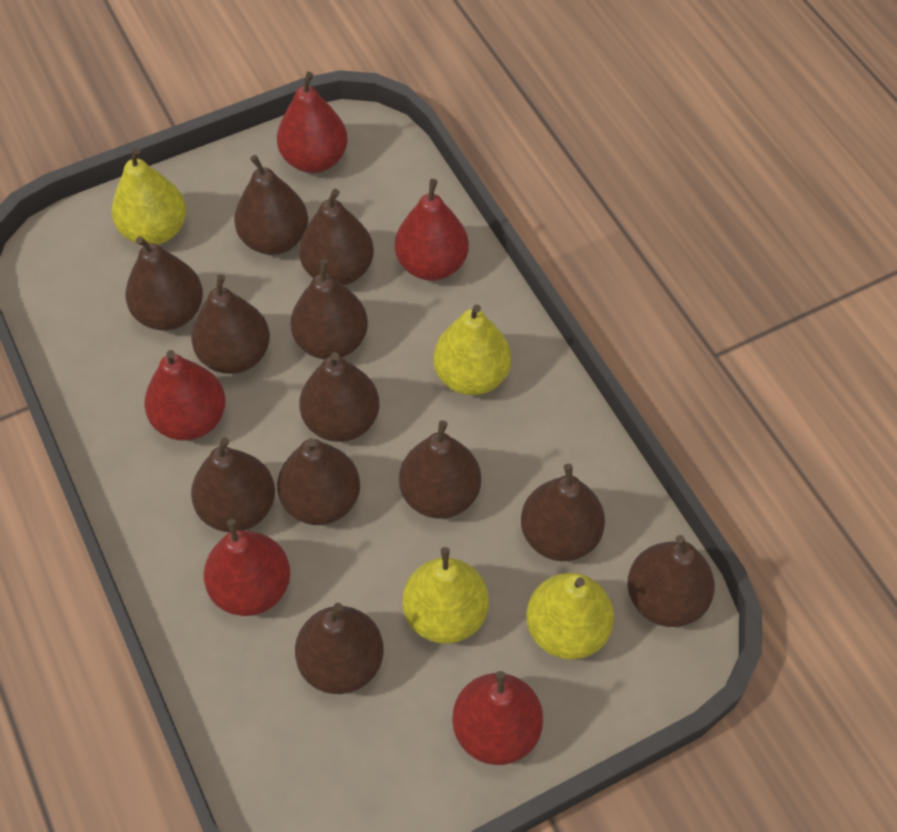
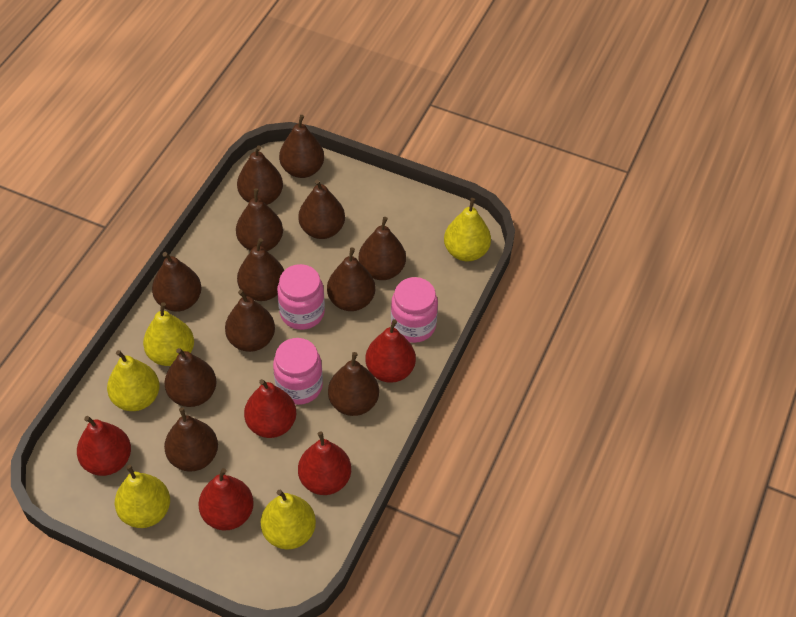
pink jar: 0 -> 3
yellow pear: 4 -> 5

